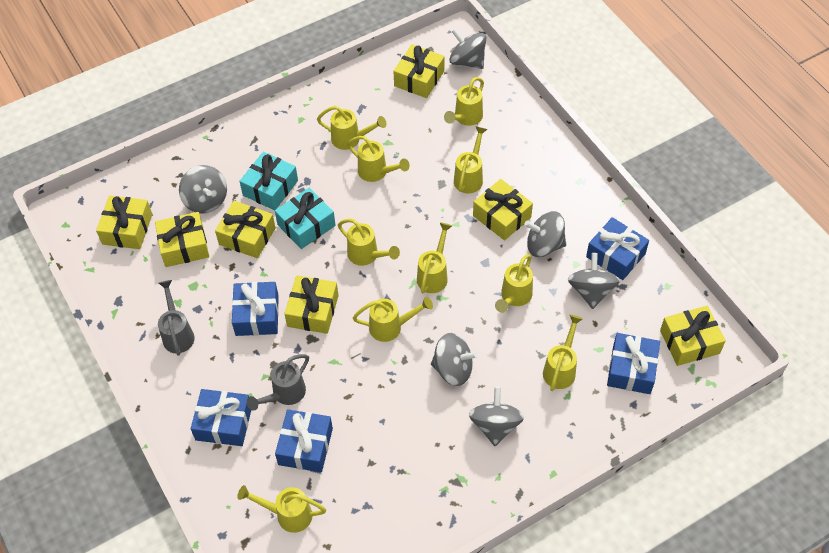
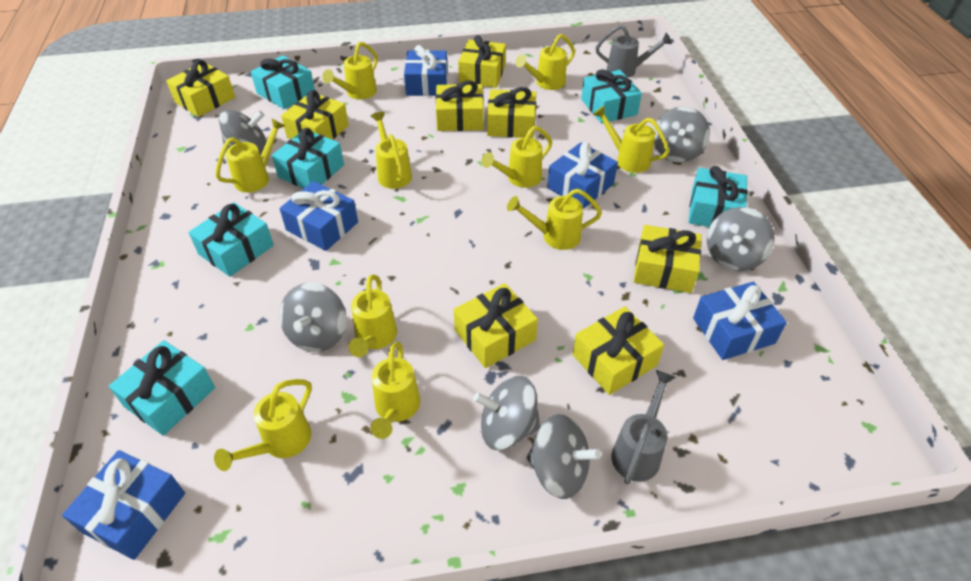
turquoise gift: 2 -> 6
yellow gift: 7 -> 8

